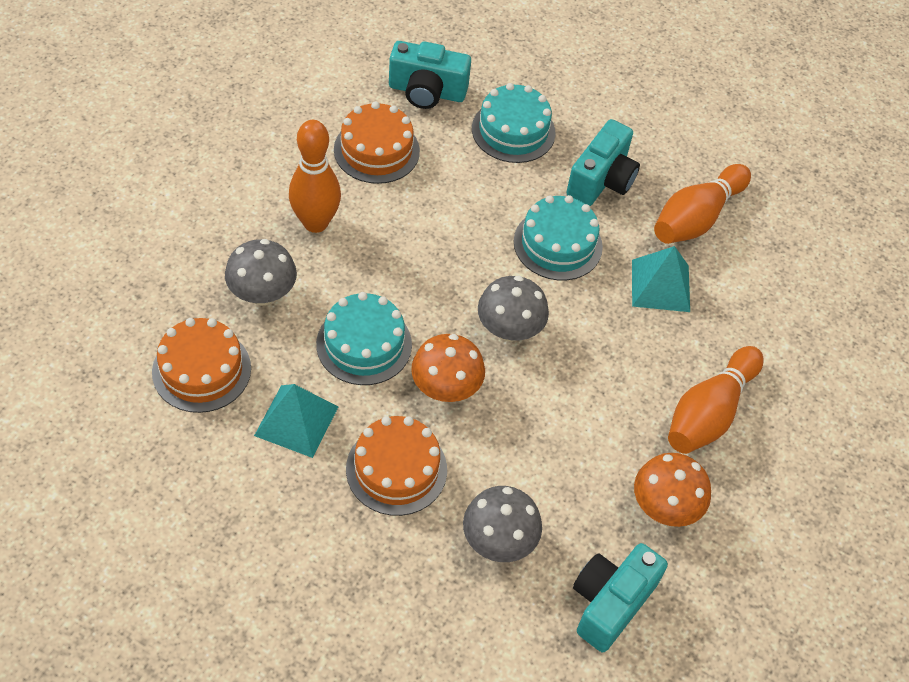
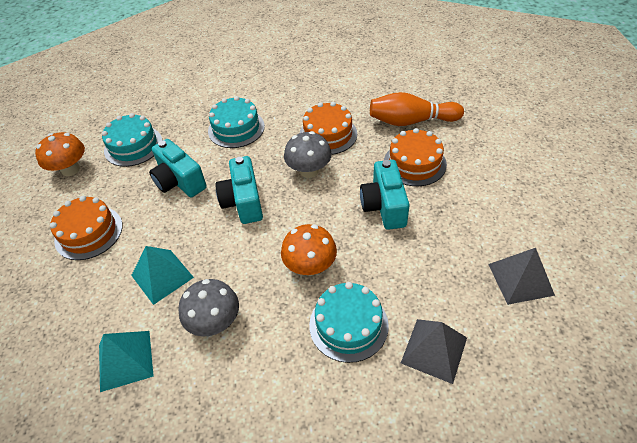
grey mushroom: 3 -> 2
grey pyramid: 0 -> 2
orange bowling pin: 3 -> 1

